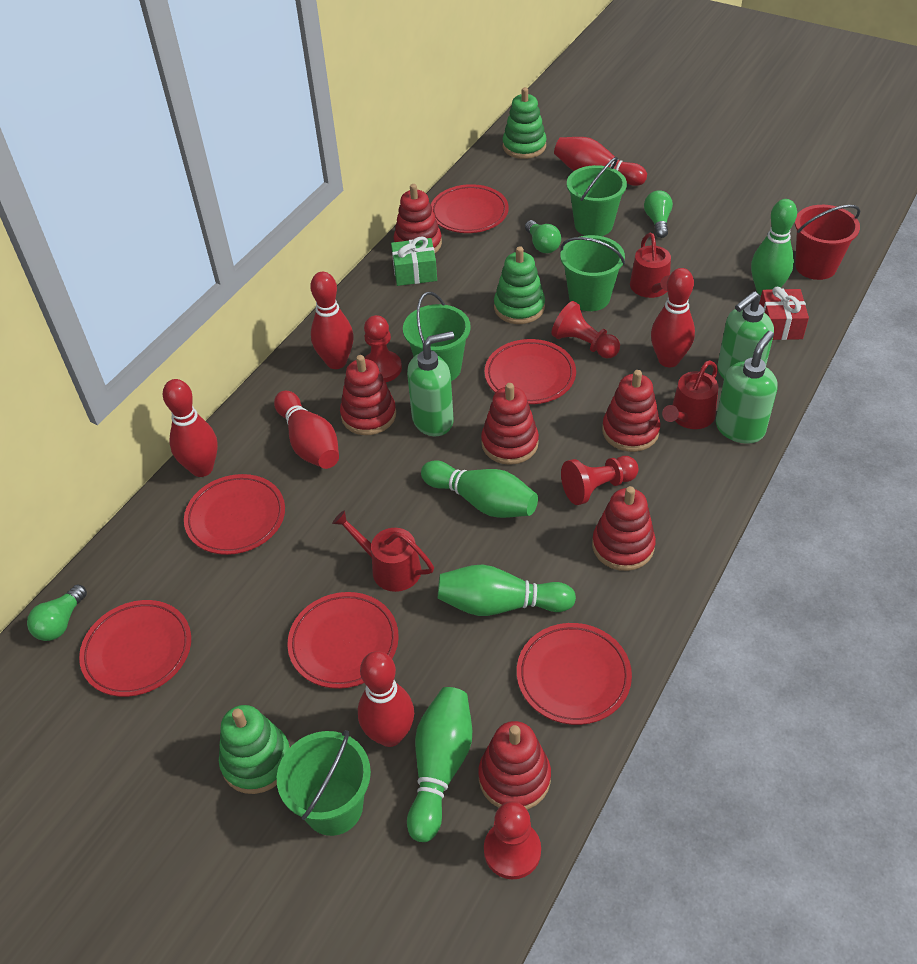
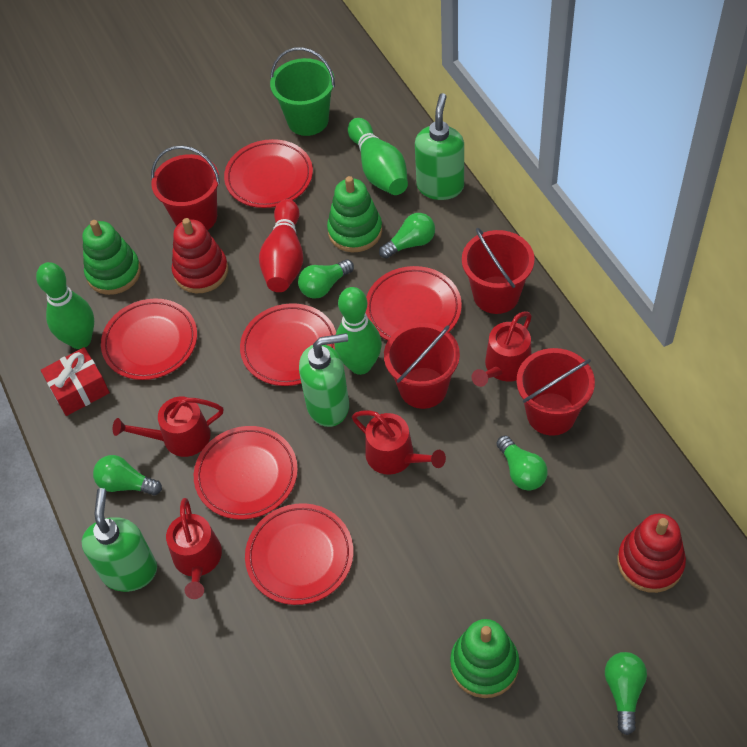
green bowling pin: 4 -> 3
green bucket: 4 -> 1
green gift: 1 -> 0
green light bulb: 3 -> 5
red bowling pin: 6 -> 1
red bucket: 1 -> 4
red pawn: 4 -> 0
red stacking toy: 6 -> 2
red watering can: 3 -> 4

